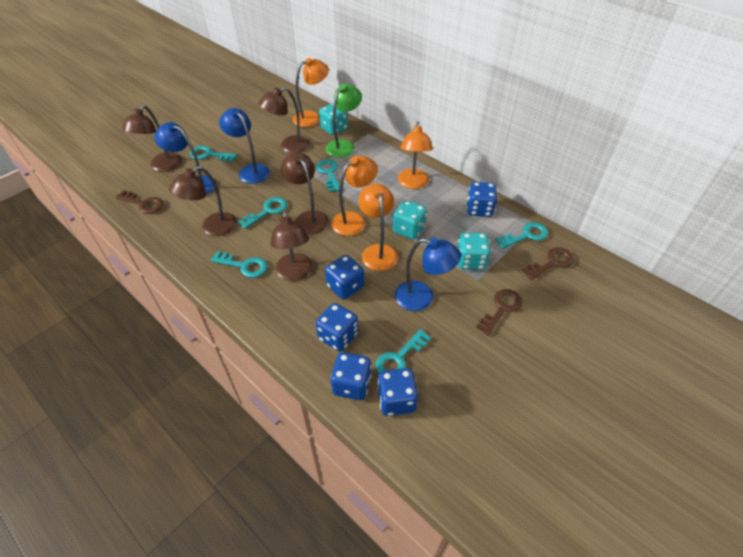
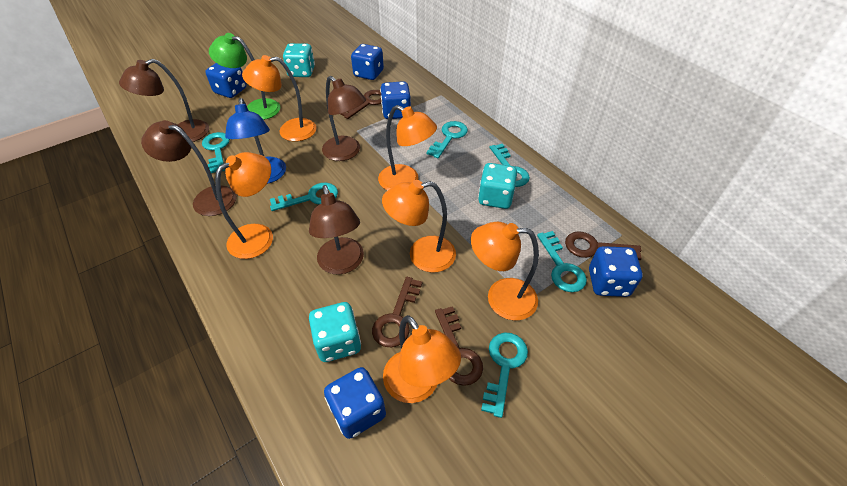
blue lamp: 3 -> 1
brown key: 3 -> 4
brown lamp: 5 -> 4
orange lamp: 4 -> 6

